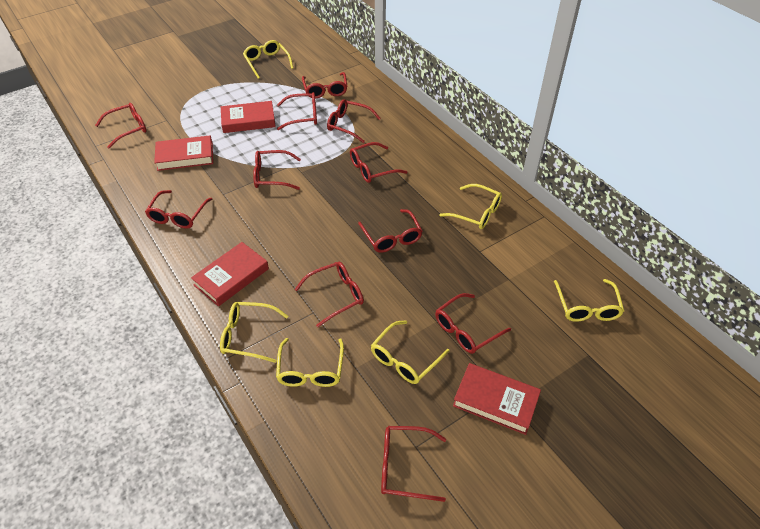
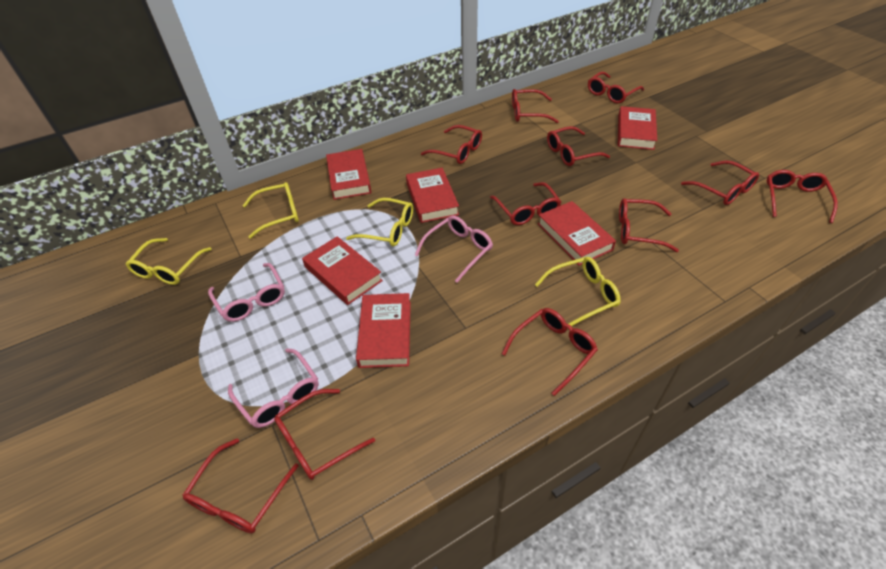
pink glasses: 0 -> 3
red book: 4 -> 6
yellow glasses: 6 -> 4

